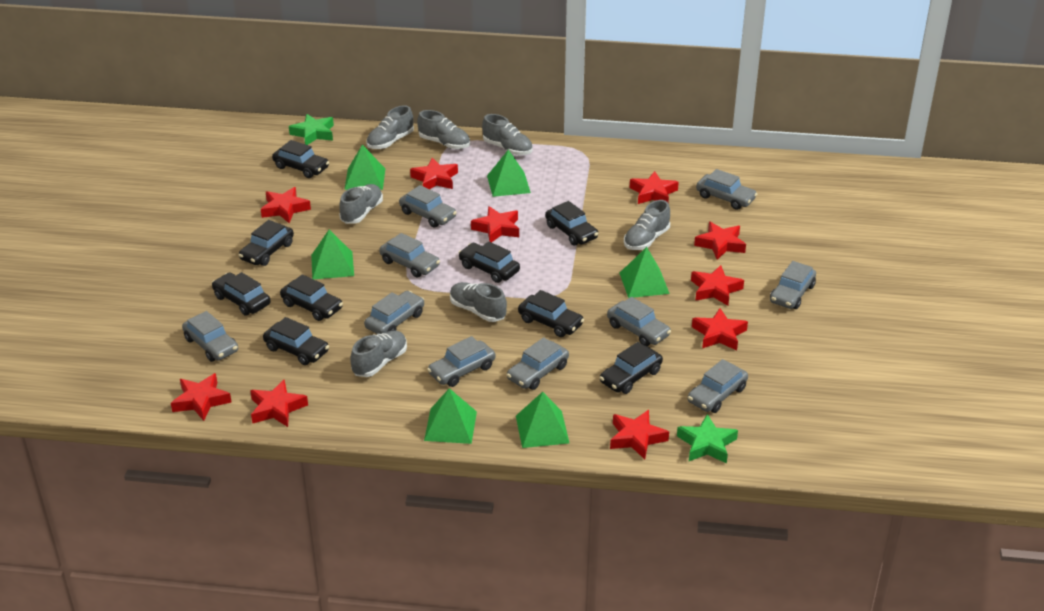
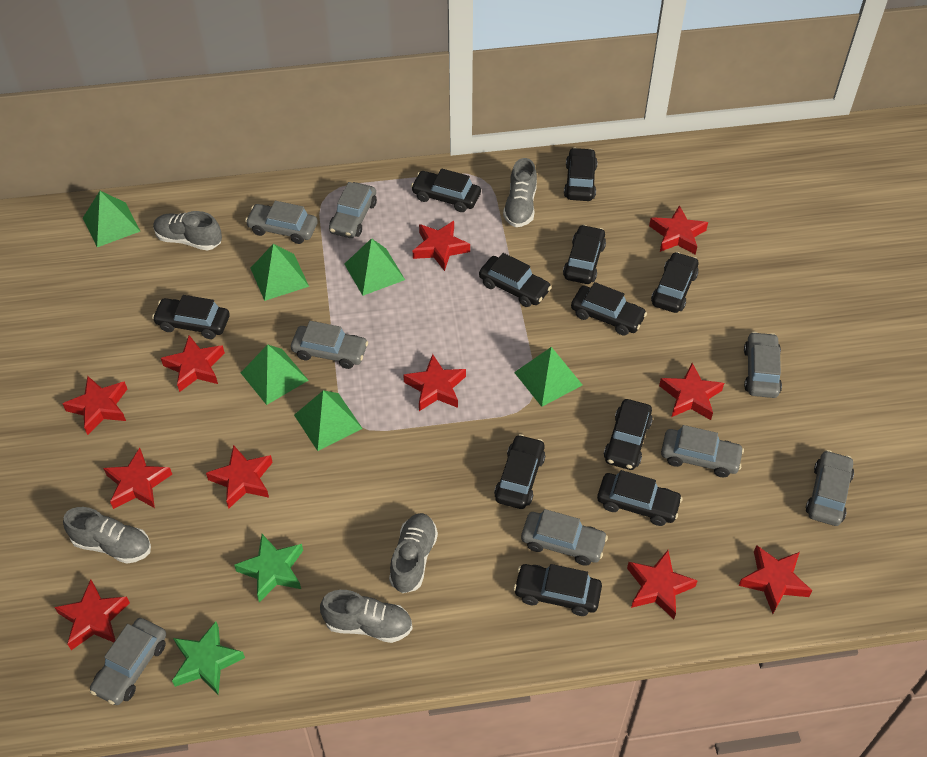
black car: 9 -> 11
grey car: 10 -> 8
grey shoe: 7 -> 5
red star: 10 -> 11

